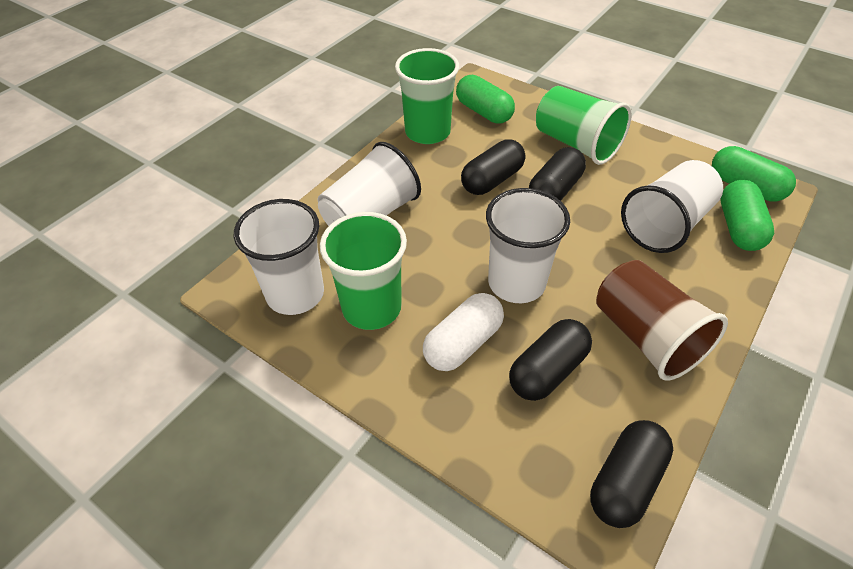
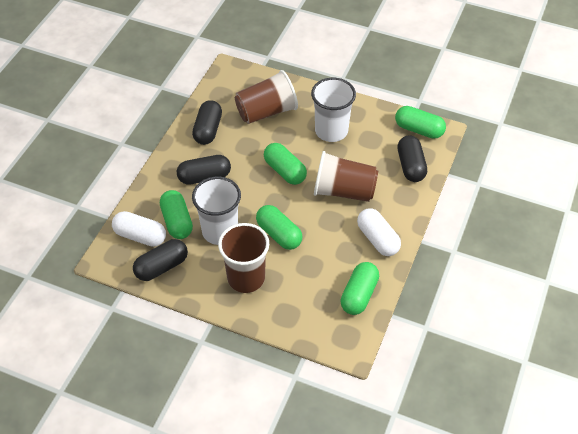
brown cup: 1 -> 3
green capsule: 3 -> 5
green cup: 3 -> 0
white capsule: 1 -> 2
white cup: 4 -> 2

